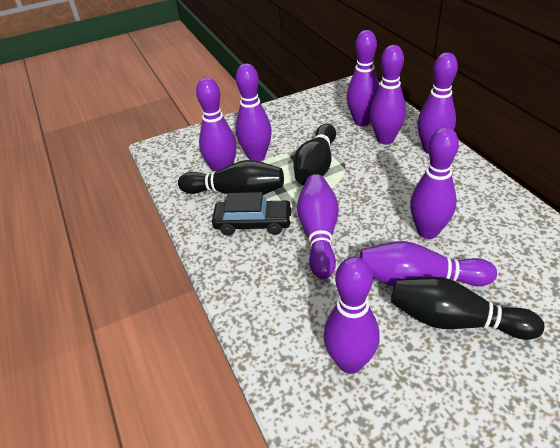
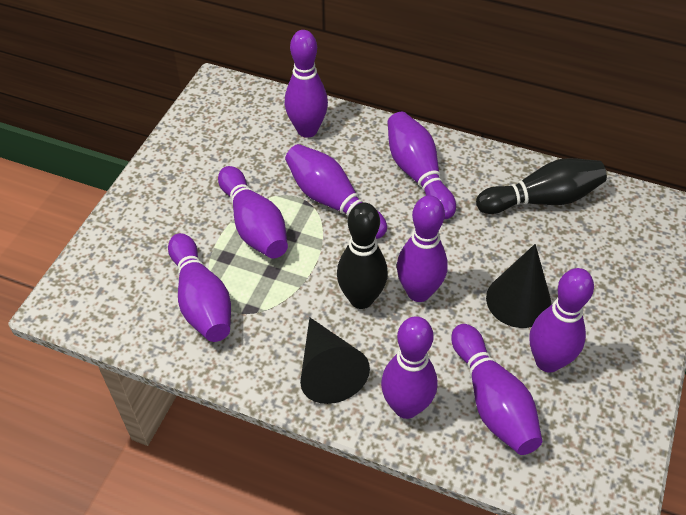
black bowling pin: 3 -> 2
black car: 1 -> 0
black cone: 0 -> 2

